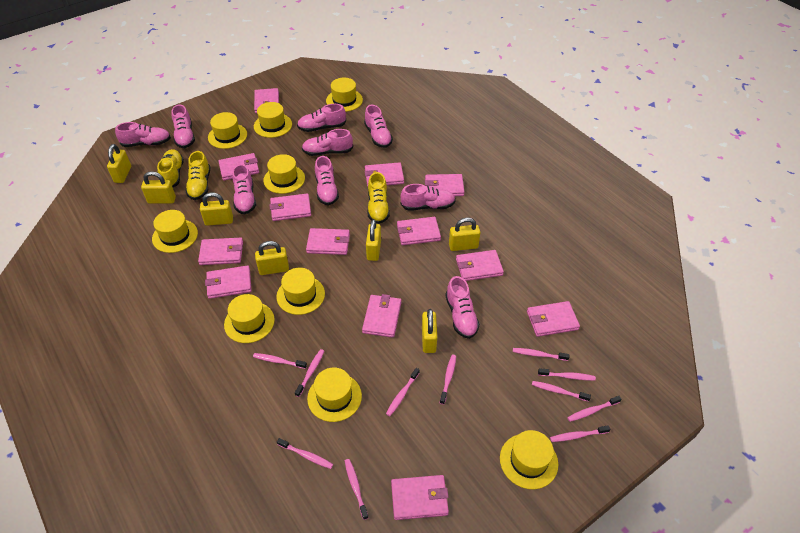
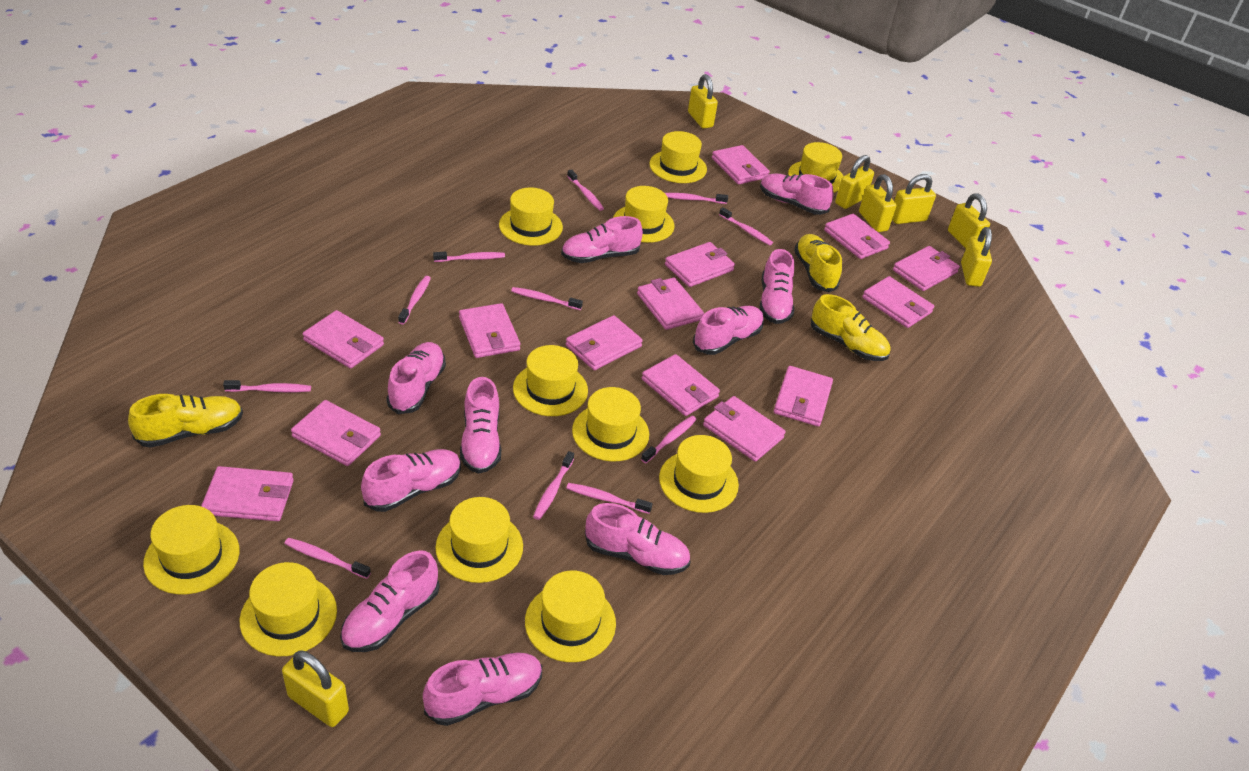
pink shoe: 9 -> 10
pink wallet: 13 -> 14
yellow hat: 9 -> 11

